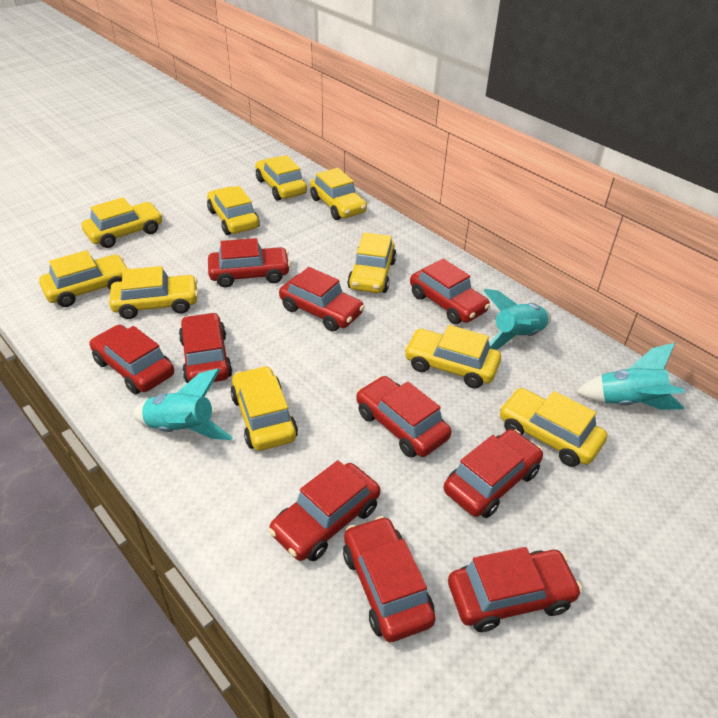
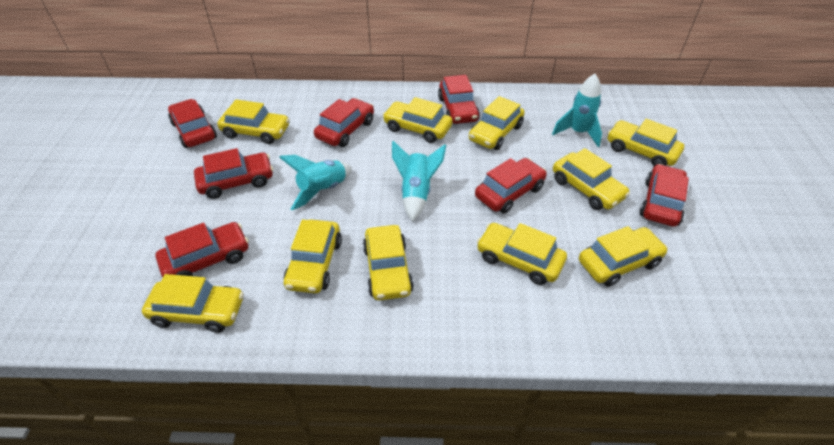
red car: 10 -> 7

